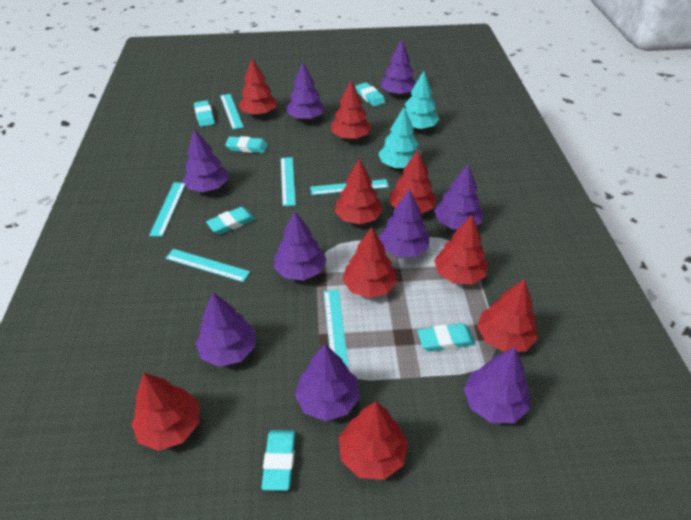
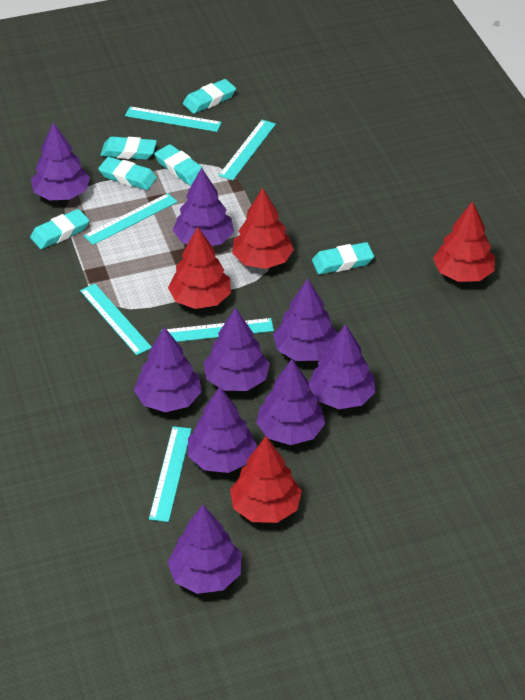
red tree: 9 -> 4
turquoise tree: 2 -> 0

